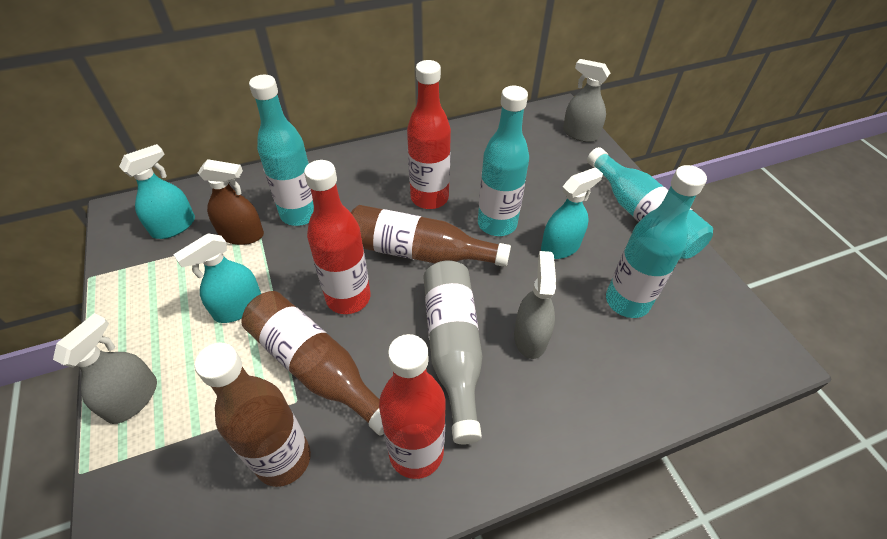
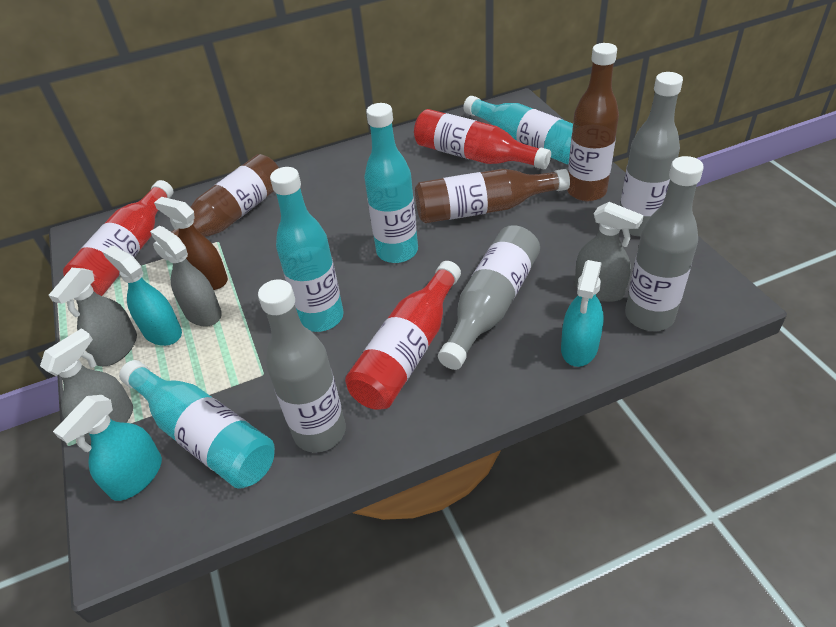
grey bottle: 1 -> 4
grey spray bottle: 3 -> 4

